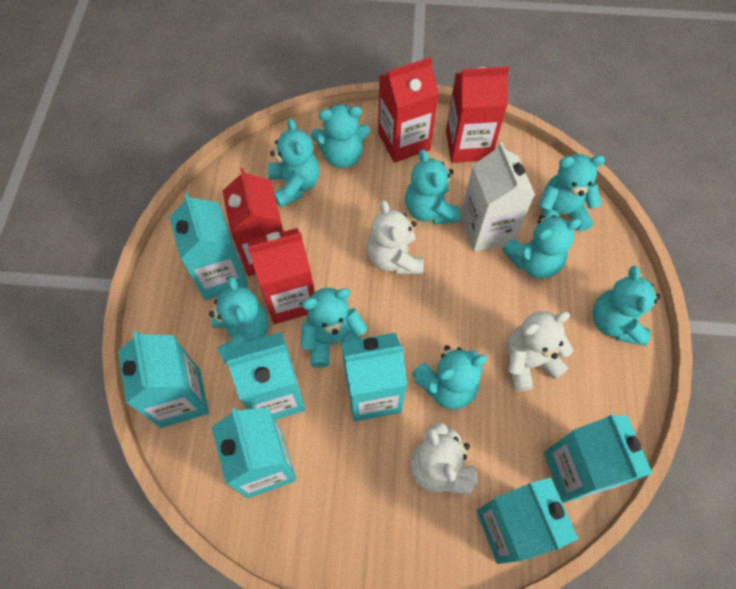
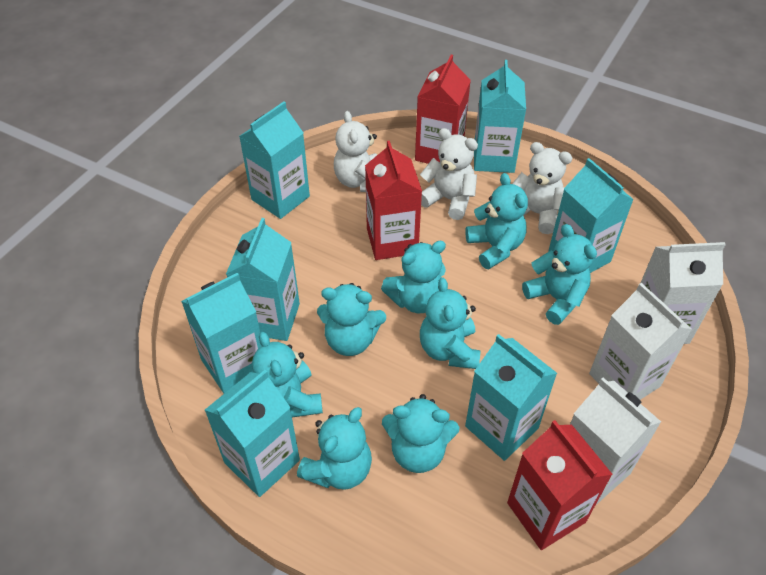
red carton: 4 -> 3
turquoise teddy bear: 9 -> 8
white carton: 1 -> 3

